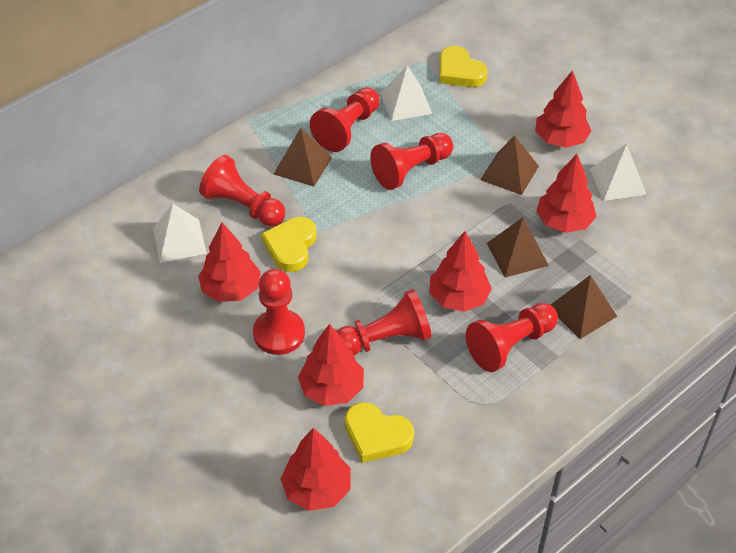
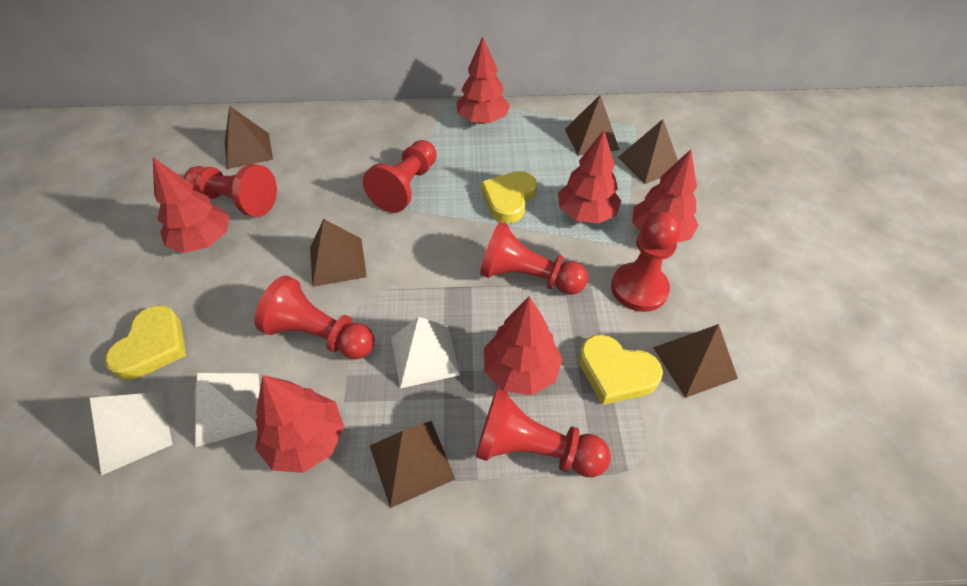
brown pyramid: 4 -> 6

